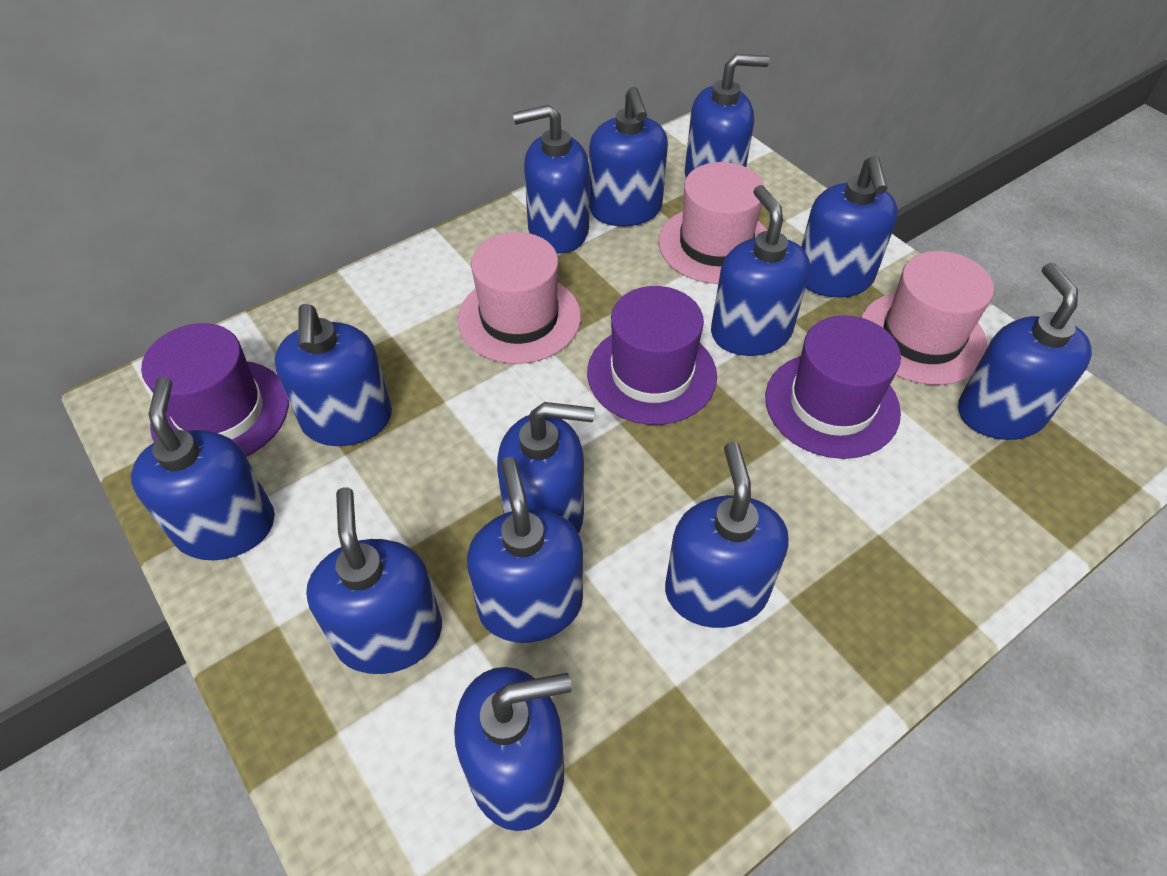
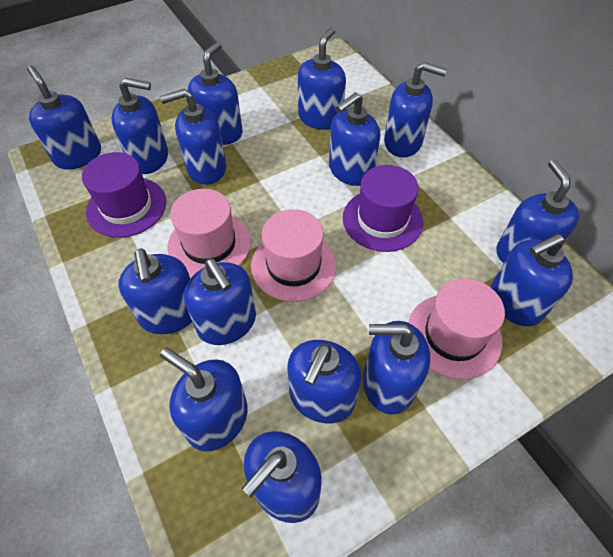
blue soap dispenser: 13 -> 15
purple hat: 3 -> 2

